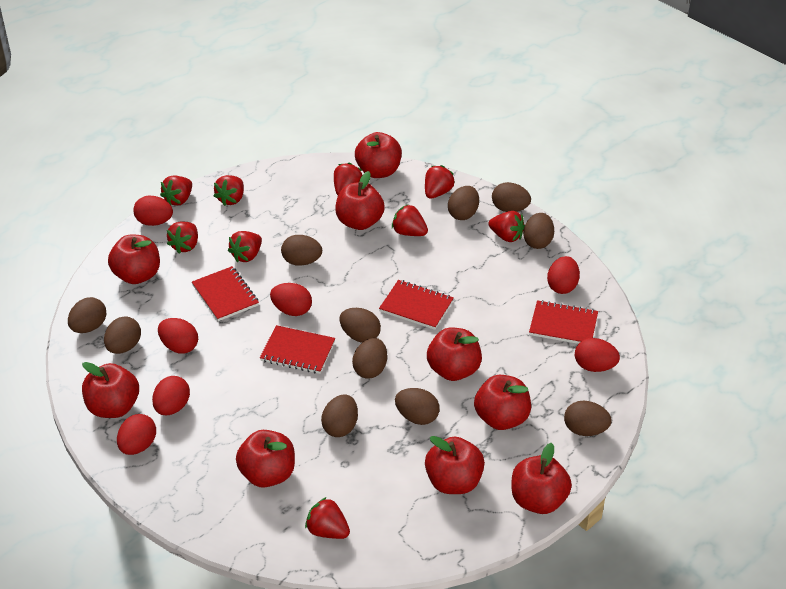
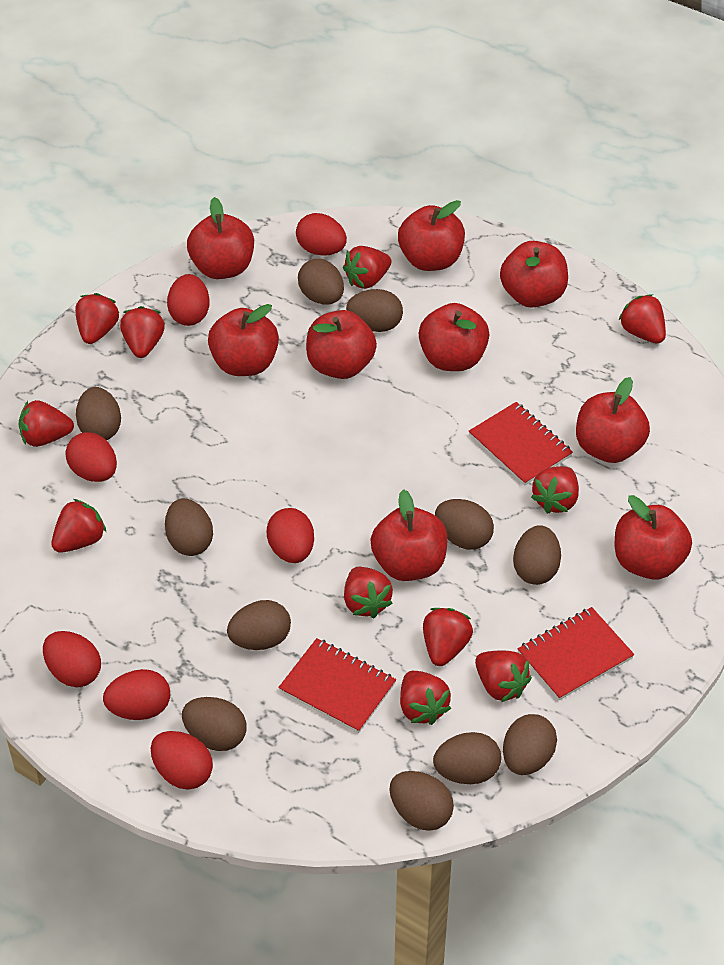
red notebook: 4 -> 3
red strawberry: 9 -> 11

